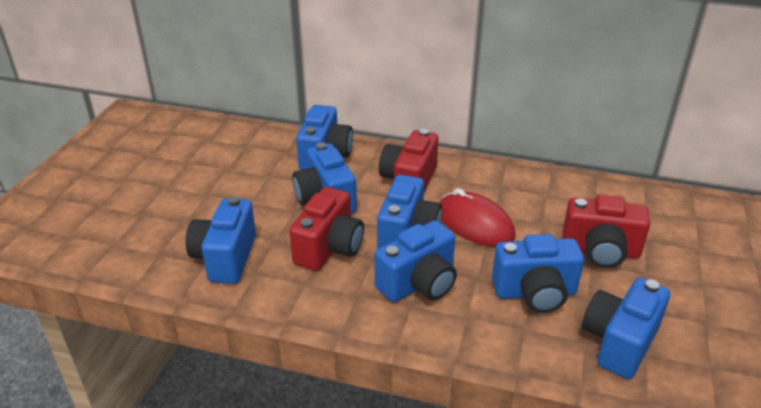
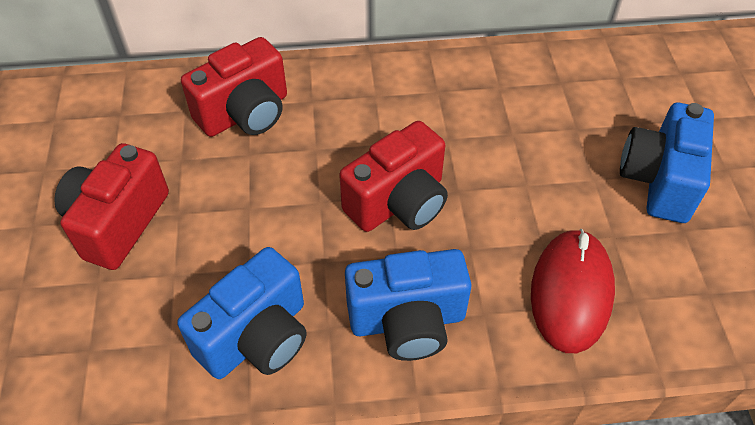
blue camera: 7 -> 3

